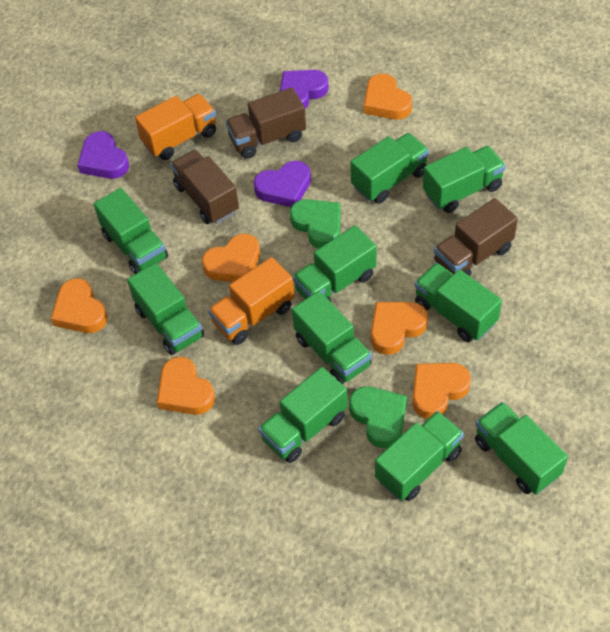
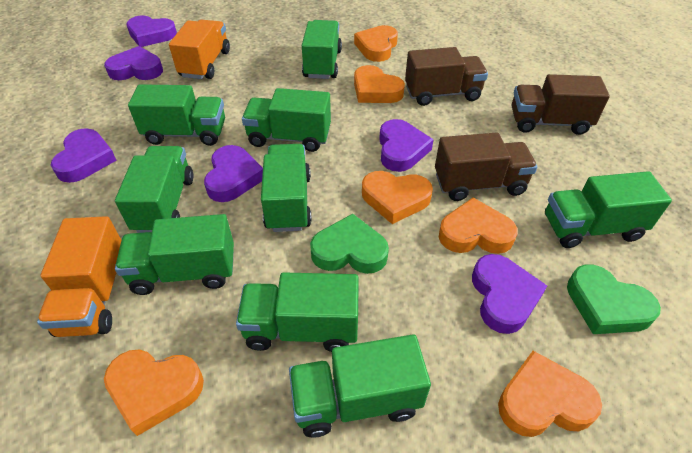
green truck: 10 -> 9
purple heart: 3 -> 6

